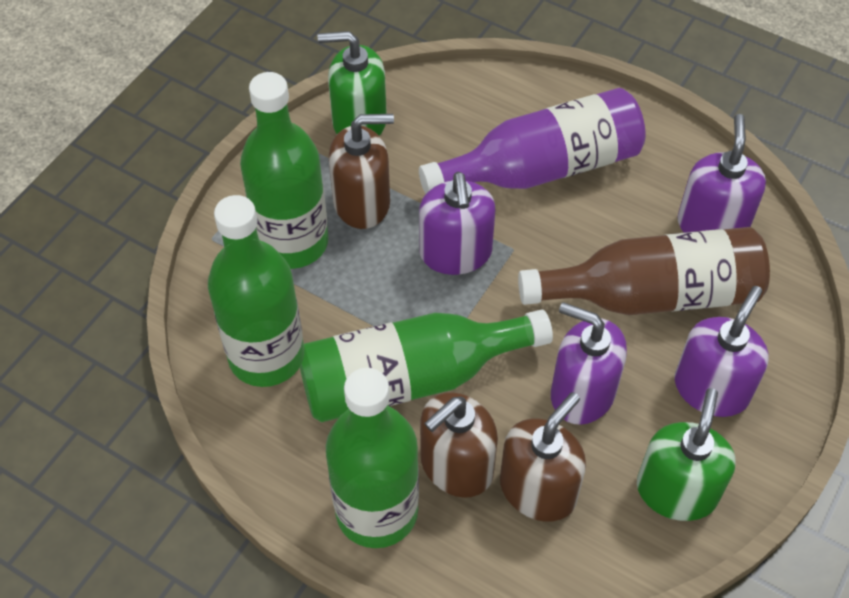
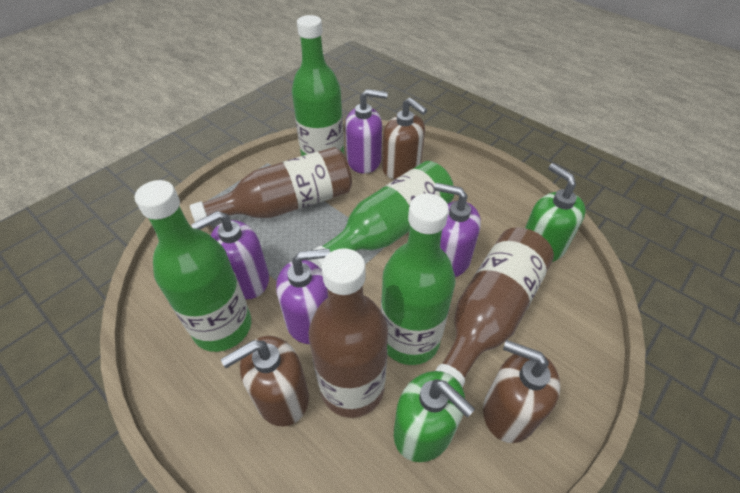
brown bottle: 1 -> 3
purple bottle: 1 -> 0

